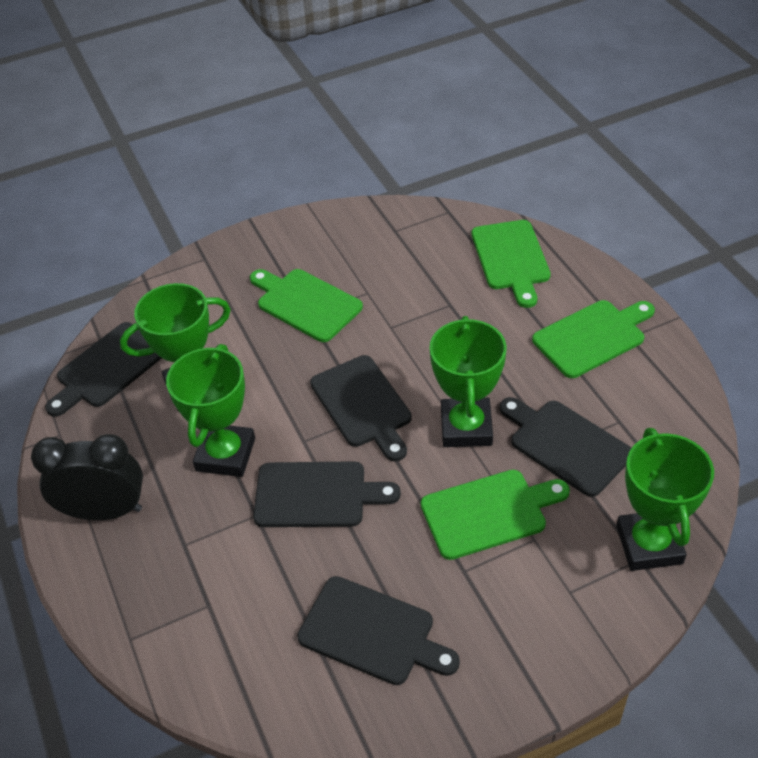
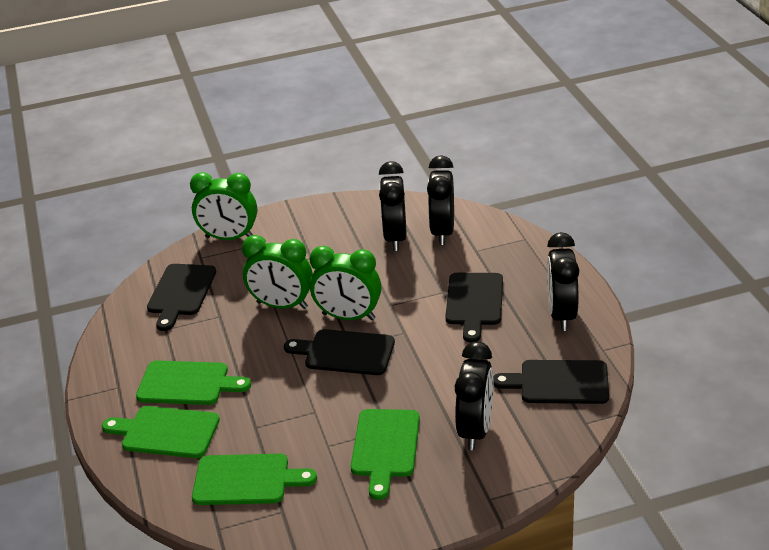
black clock: 1 -> 4
black cutting board: 5 -> 4
green clock: 0 -> 3
green trophy: 4 -> 0

